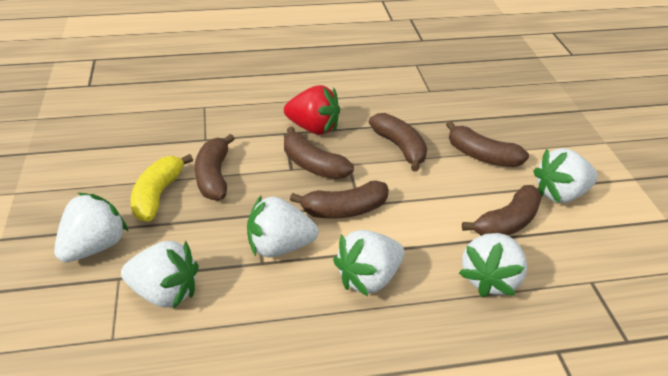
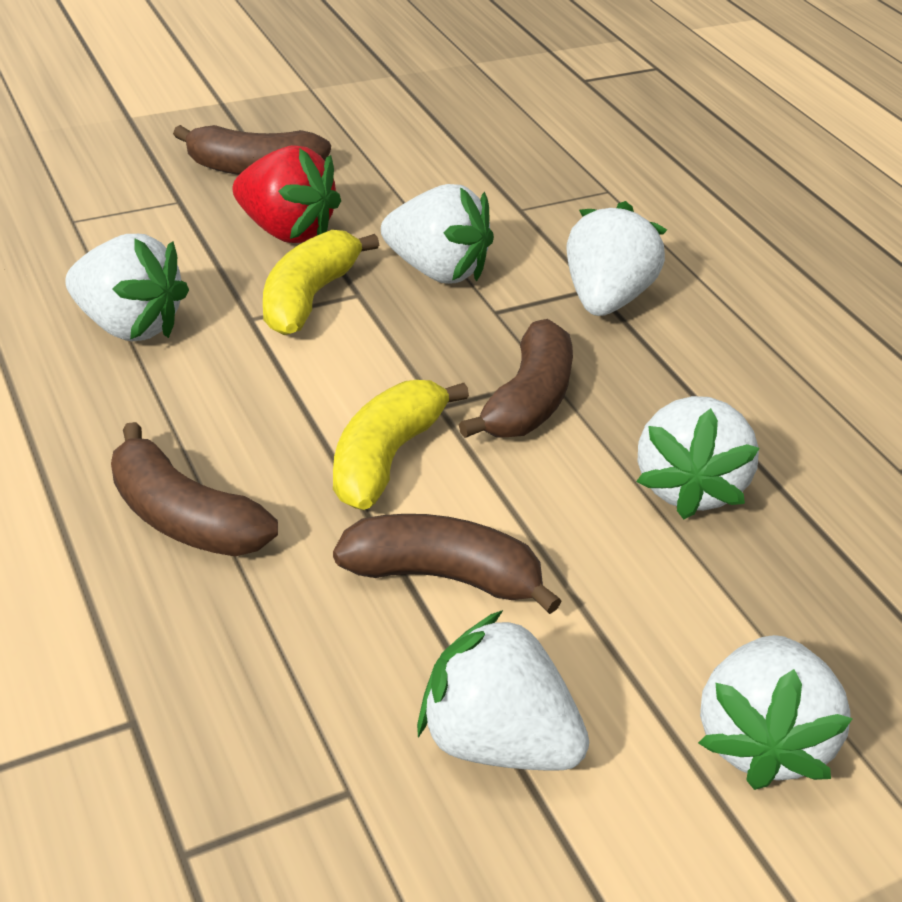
brown banana: 6 -> 4
yellow banana: 1 -> 2

